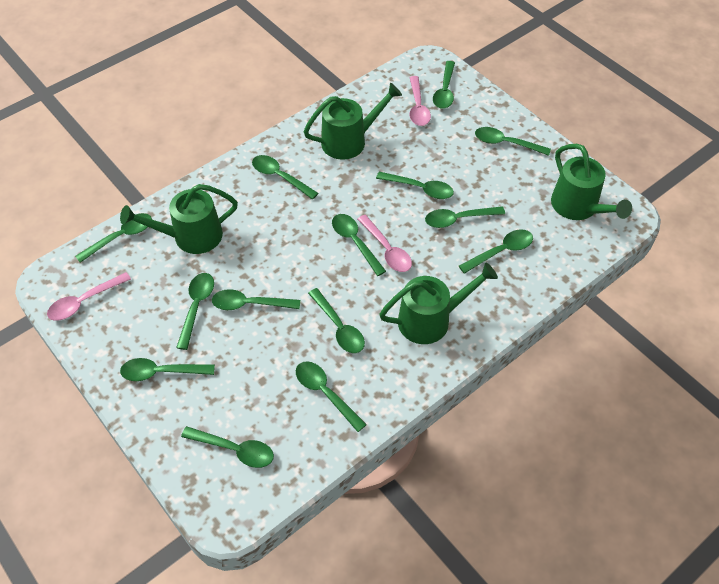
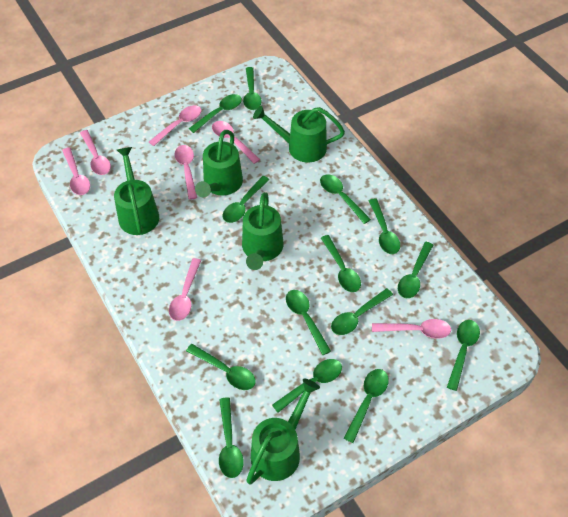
green watering can: 4 -> 5
pink spoon: 3 -> 7

